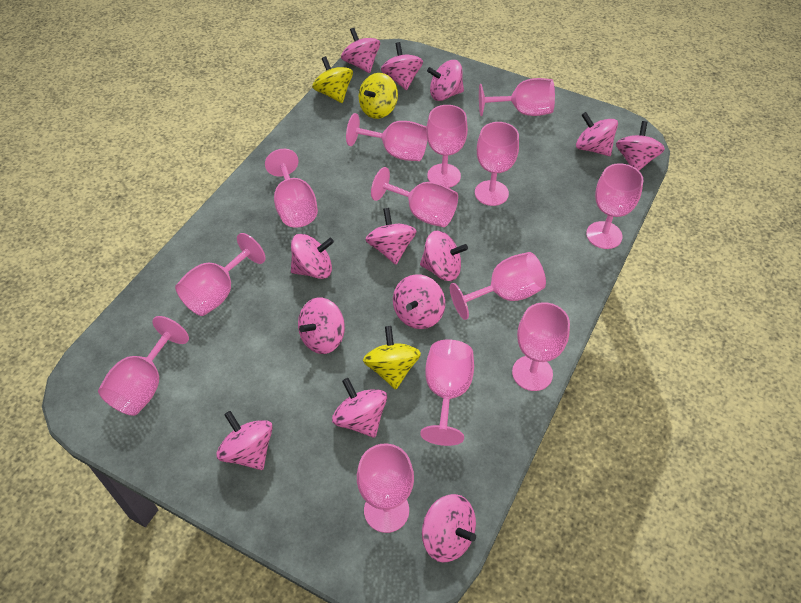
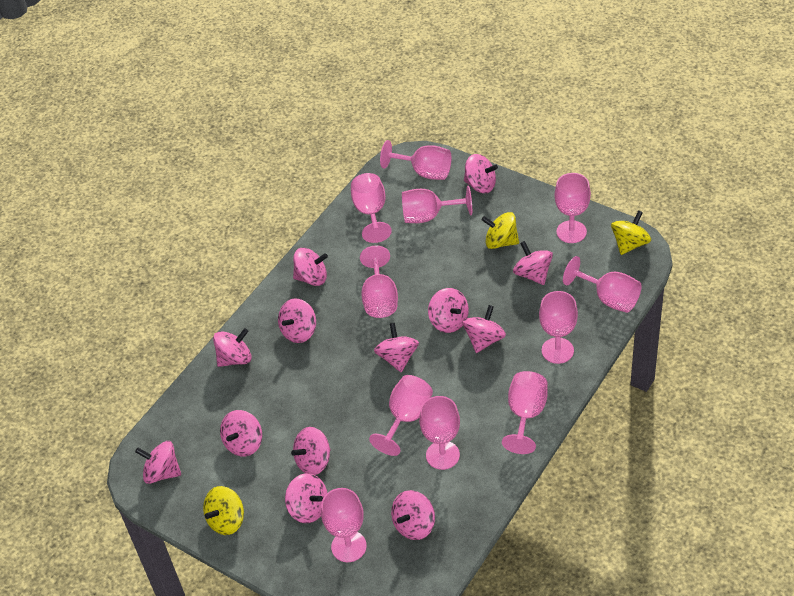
pink goblet: 13 -> 11

